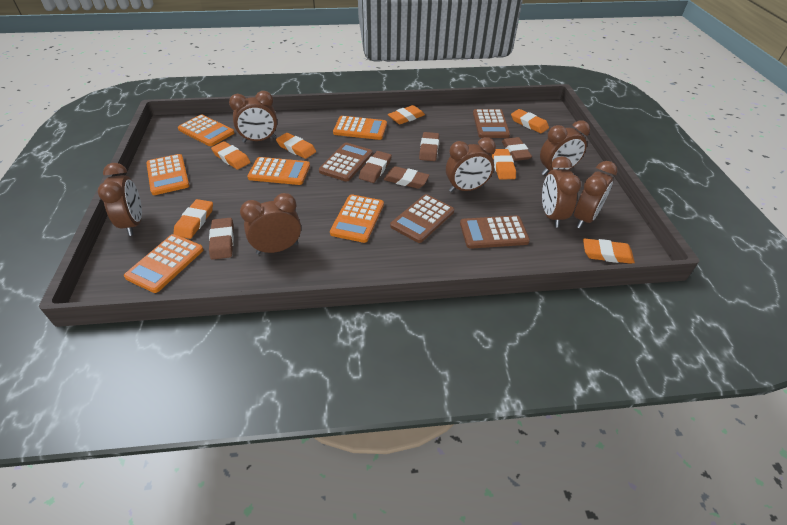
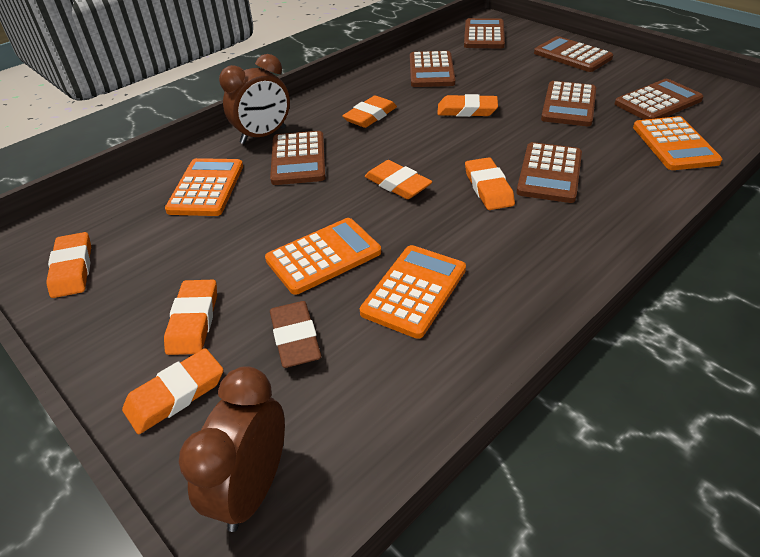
brown calculator: 4 -> 7
brown clock: 7 -> 2
brown eraser: 5 -> 1
orange calculator: 6 -> 4

